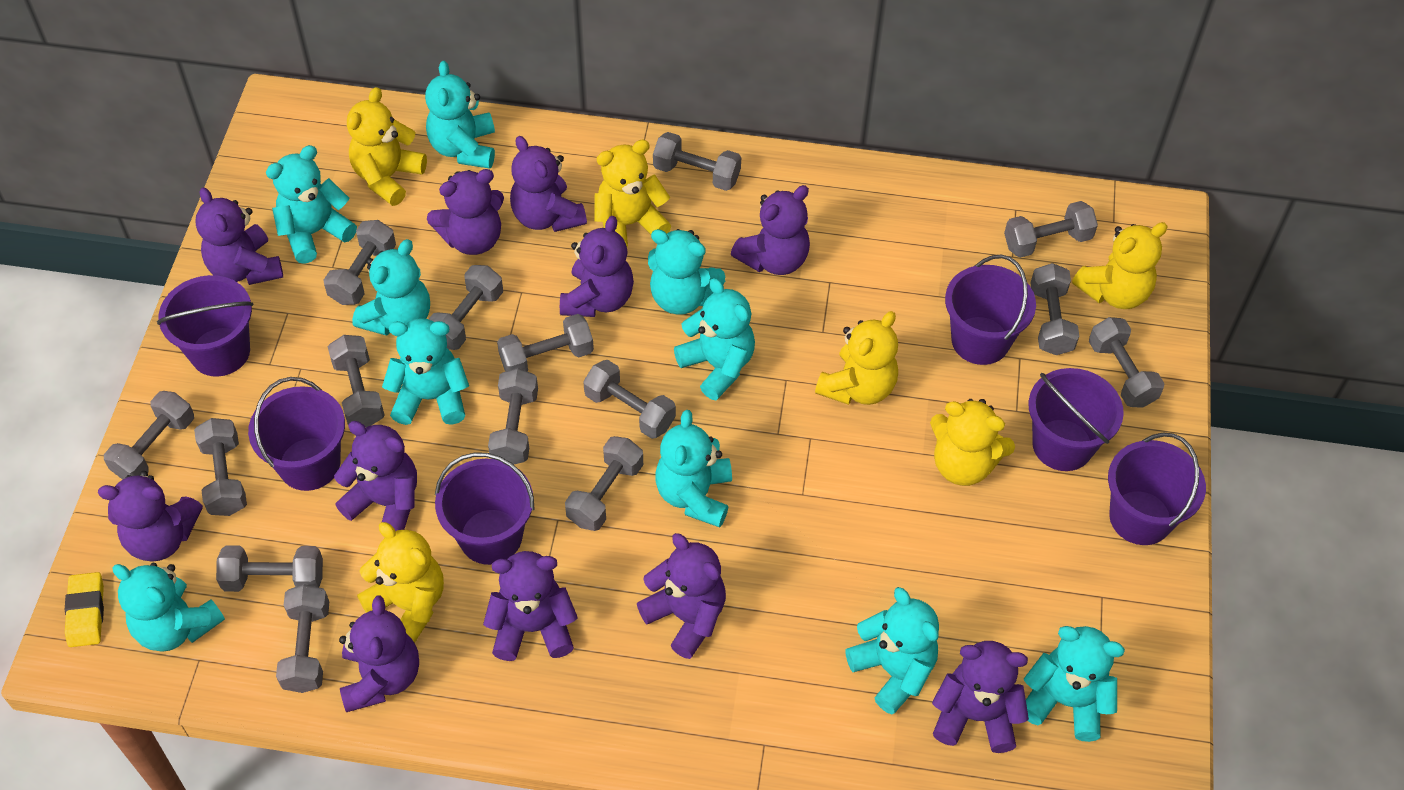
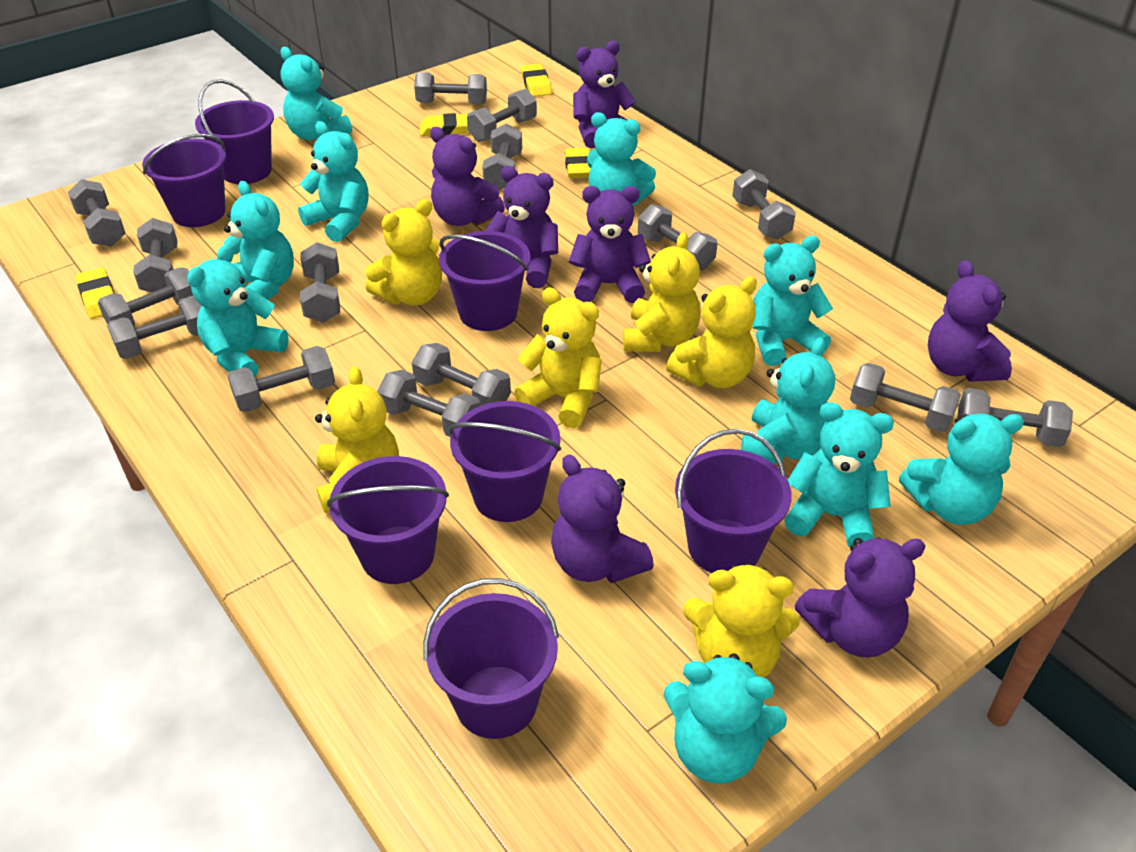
purple bucket: 6 -> 7
purple teddy bear: 11 -> 7
yellow eraser: 1 -> 4

